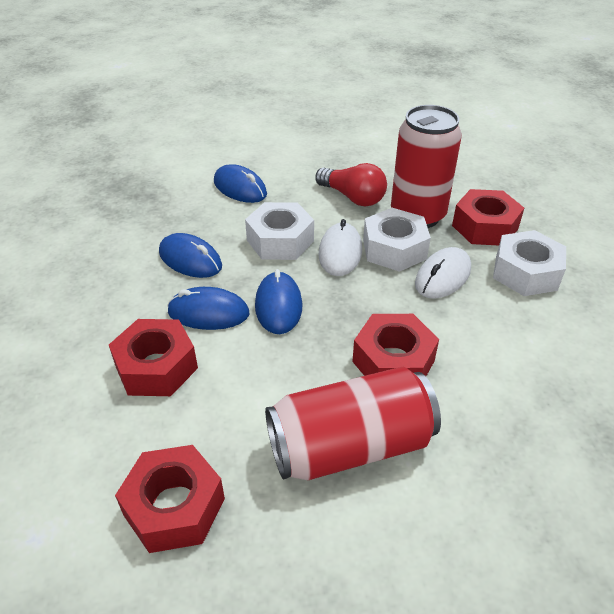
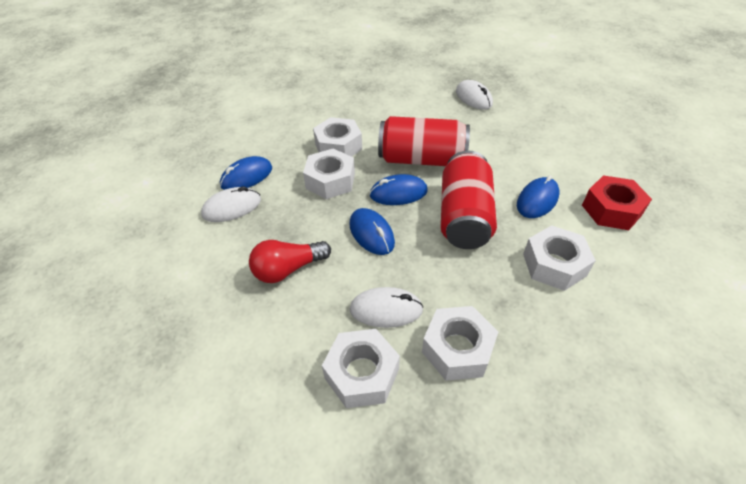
red nut: 4 -> 1
white mouse: 2 -> 3
white nut: 3 -> 5

